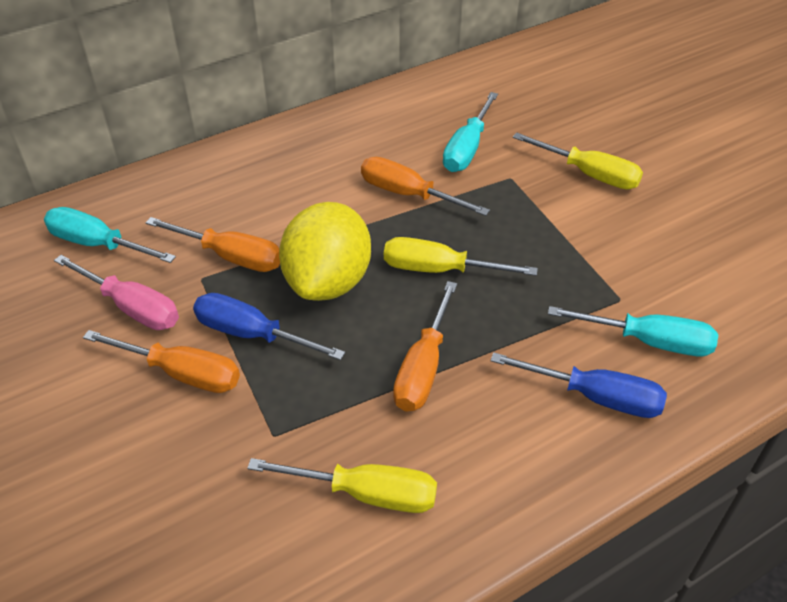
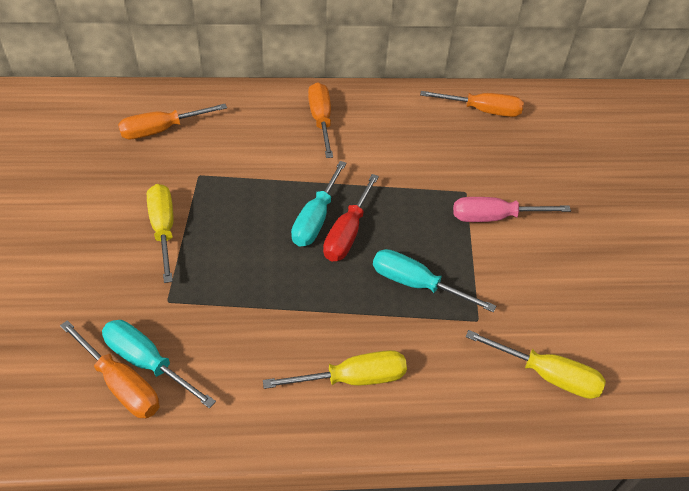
blue screwdriver: 2 -> 0
red screwdriver: 0 -> 1
yellow lemon: 1 -> 0

